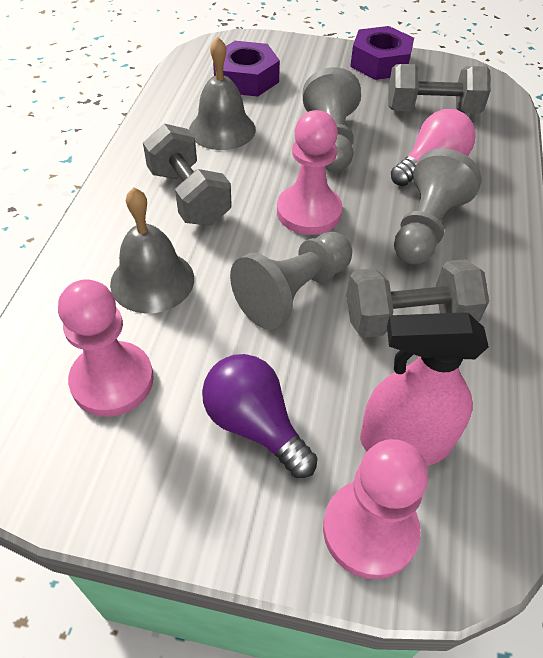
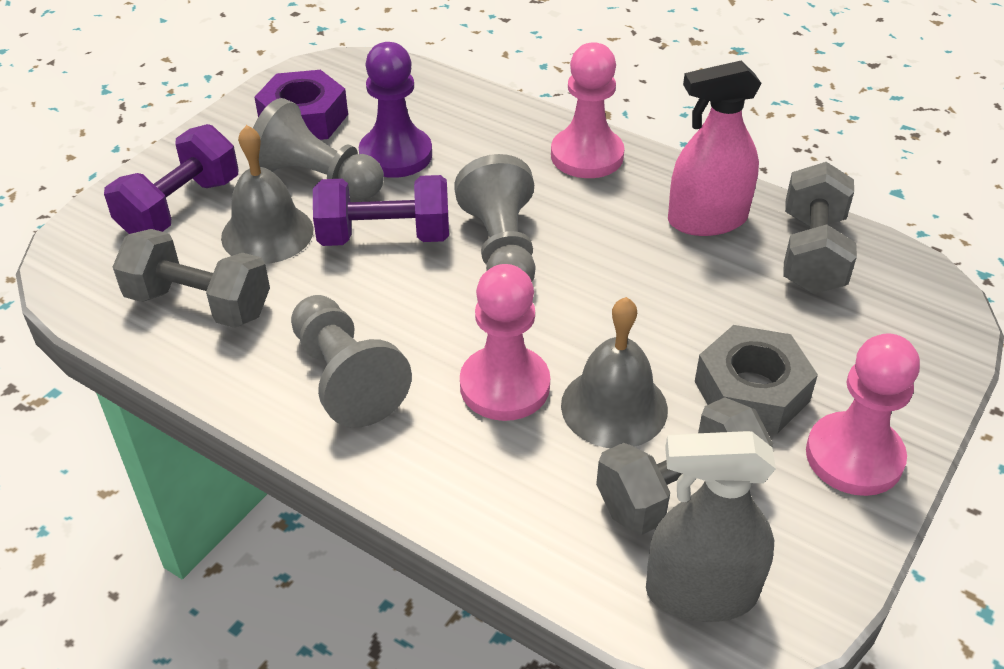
grey nut: 0 -> 1
grey spray bottle: 0 -> 1
pink light bulb: 1 -> 0
purple dumbbell: 0 -> 2
purple light bulb: 1 -> 0
purple nut: 2 -> 1
purple pawn: 0 -> 1

